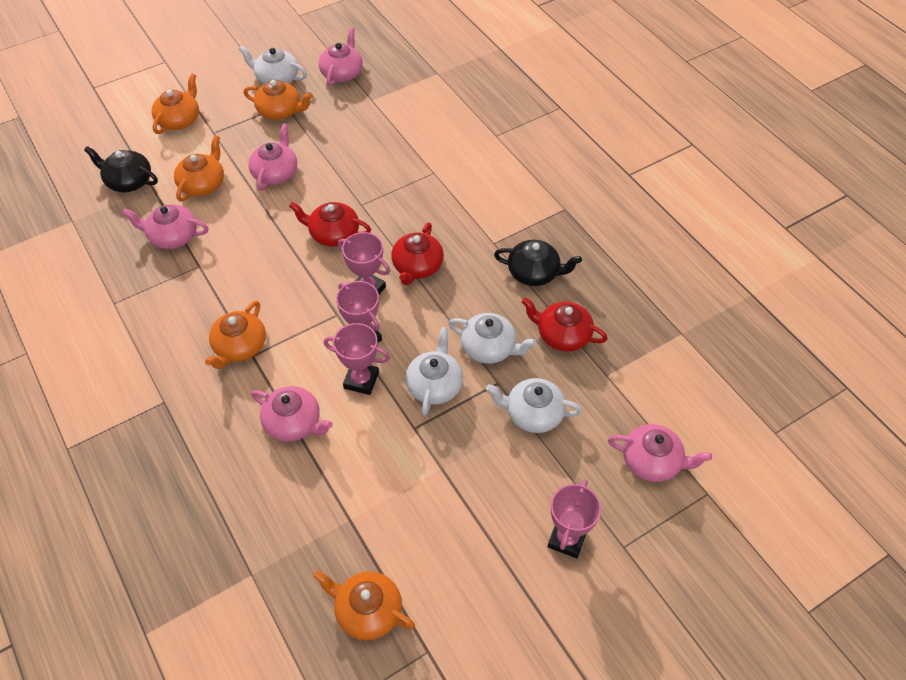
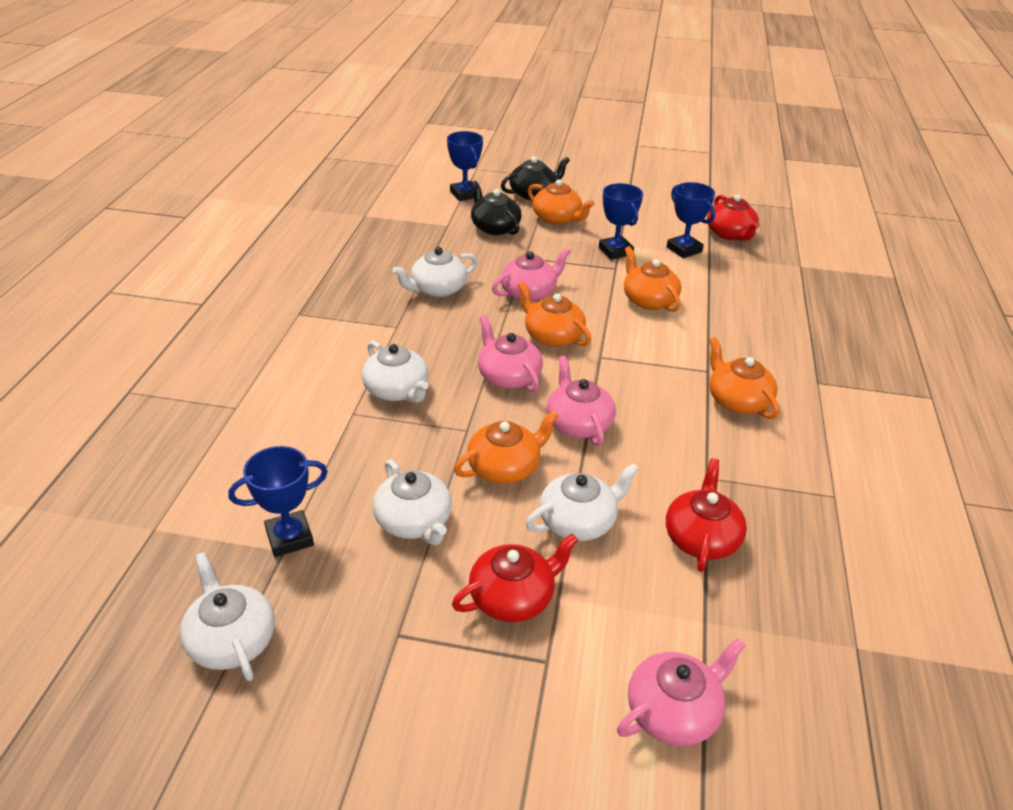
blue trophy: 0 -> 4
pink teapot: 5 -> 4
pink trophy: 4 -> 0
white teapot: 4 -> 5

